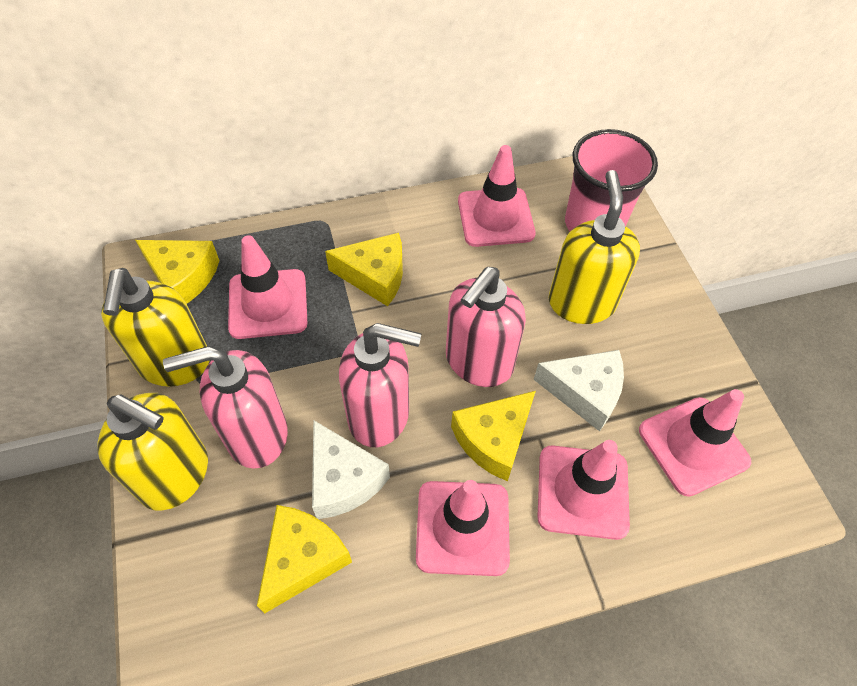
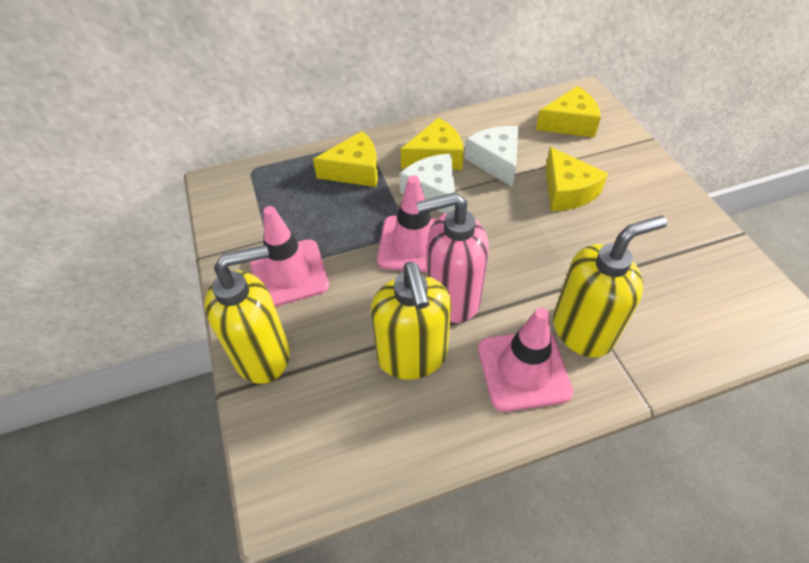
pink cup: 1 -> 0
pink soap dispenser: 3 -> 1
pink traffic cone: 5 -> 3

